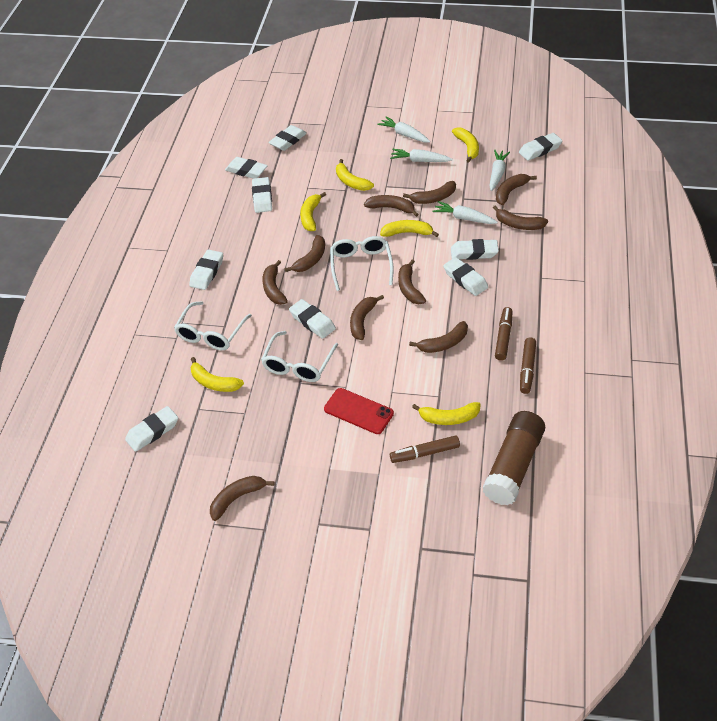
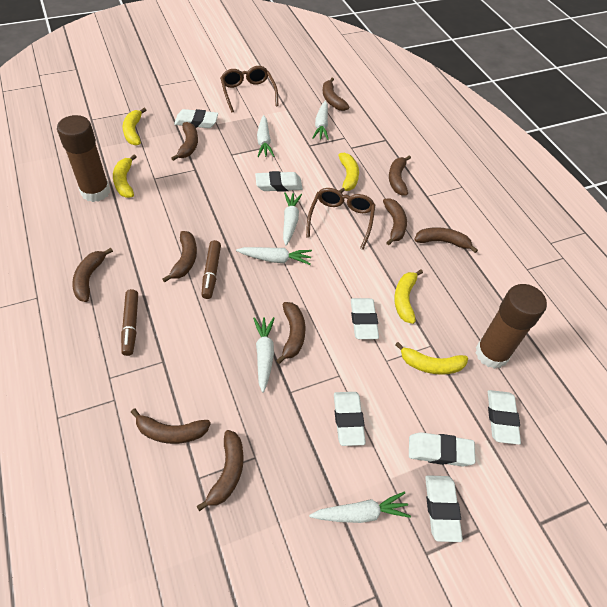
brown glasses: 0 -> 2
brown glue stick: 1 -> 2
brown marker: 3 -> 2
red phone: 1 -> 0
white carrot: 4 -> 6
white eraser: 9 -> 7
white glasses: 3 -> 0
yellow banana: 6 -> 5

